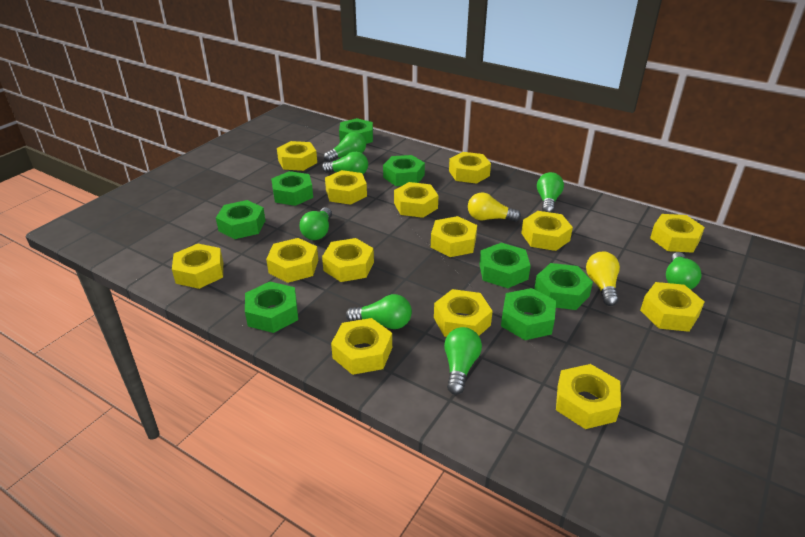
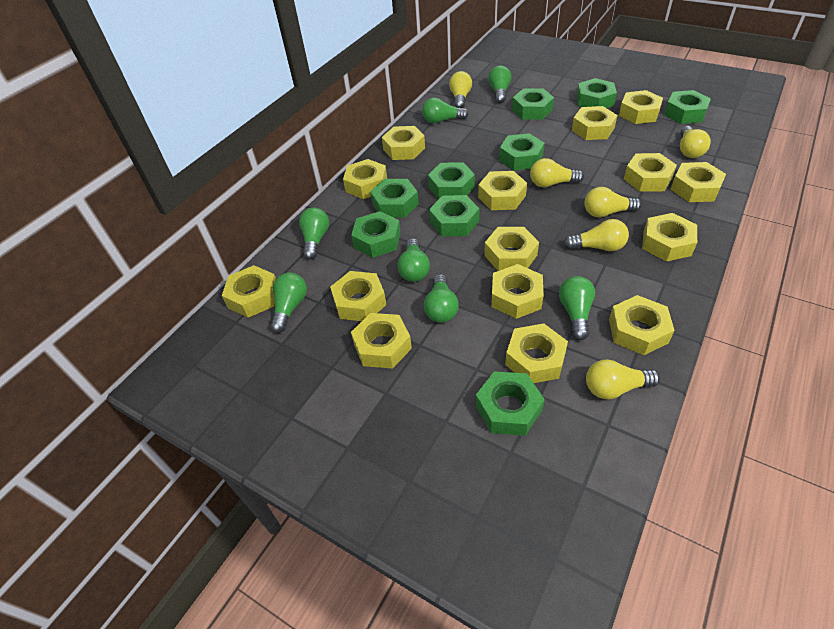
green nut: 8 -> 9
yellow light bulb: 2 -> 6
yellow nut: 14 -> 15

